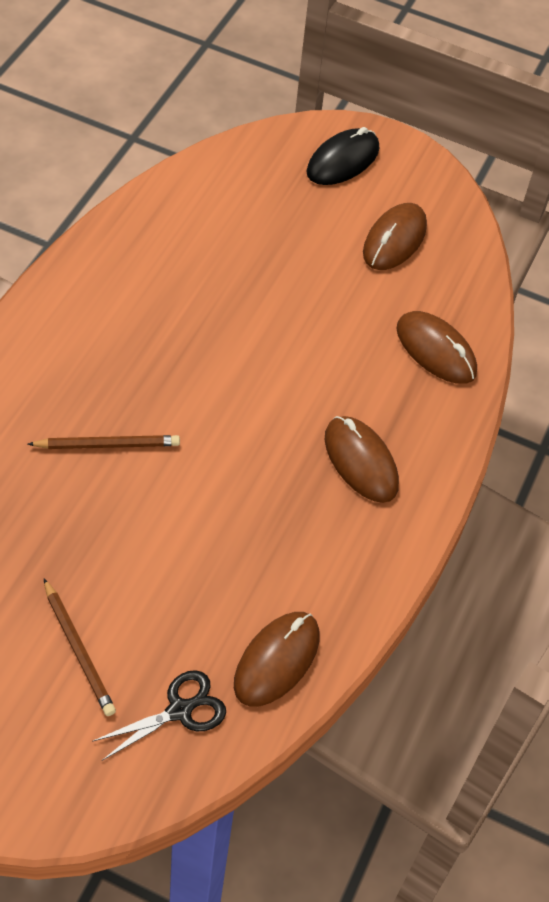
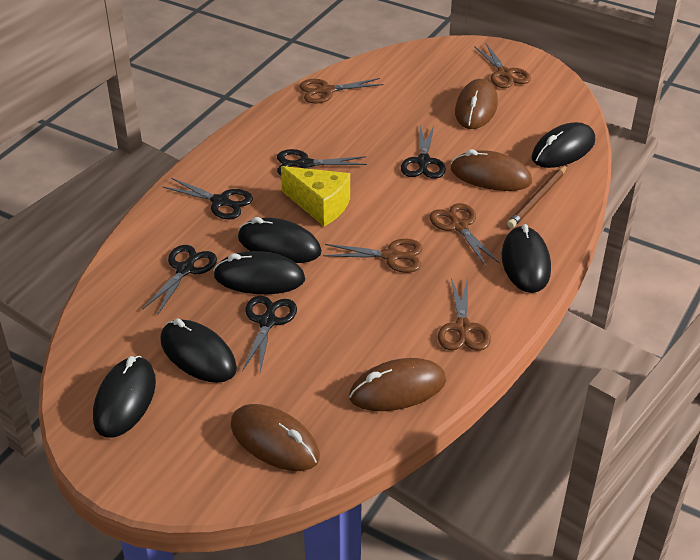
black mouse: 1 -> 6
black scissors: 1 -> 5
brown pencil: 2 -> 1
brown scissors: 0 -> 5
yellow cheese: 0 -> 1

